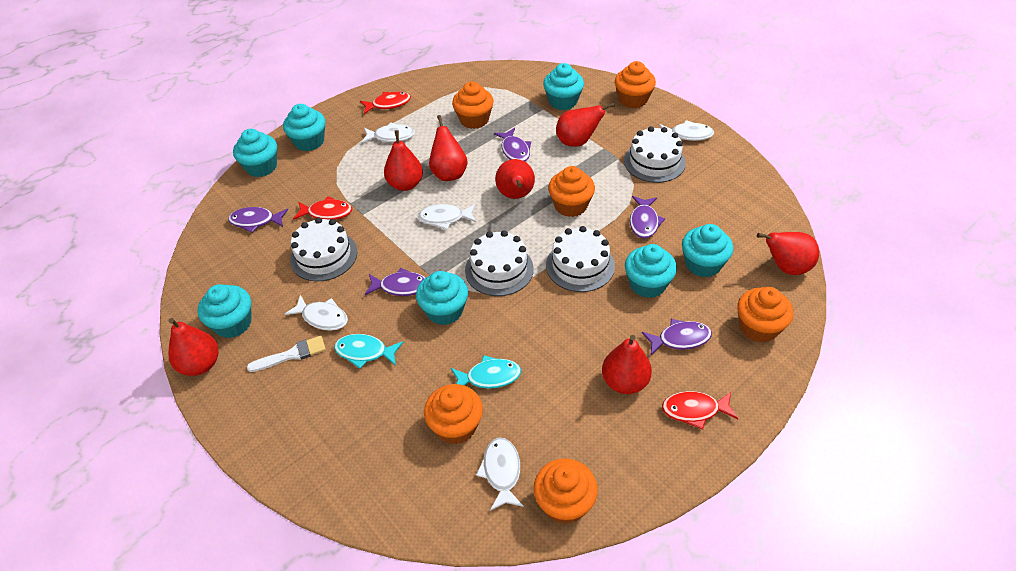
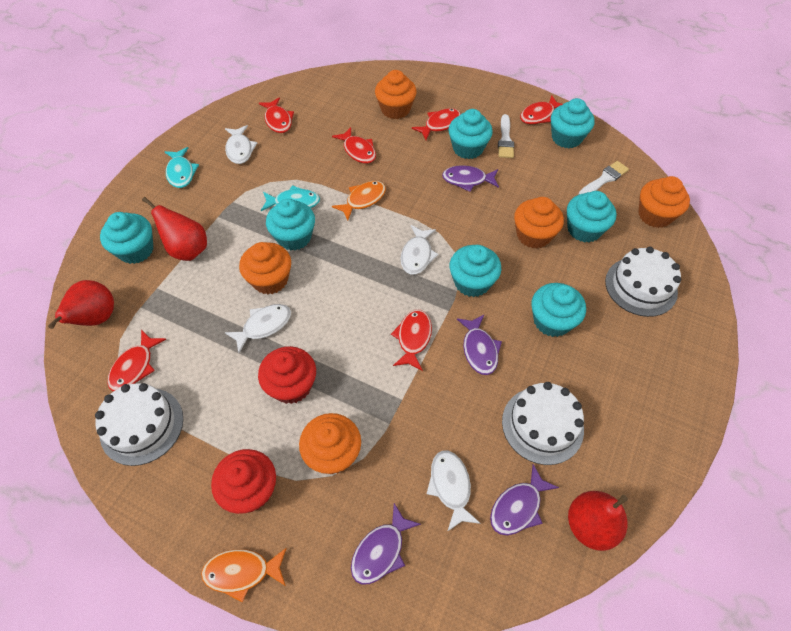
orange cupcake: 6 -> 5
orange fish: 0 -> 2
purple fish: 5 -> 4
red cupcake: 0 -> 2
red fish: 3 -> 6
red pear: 7 -> 3
white brush: 1 -> 2
white cake: 4 -> 3
white fish: 5 -> 4

